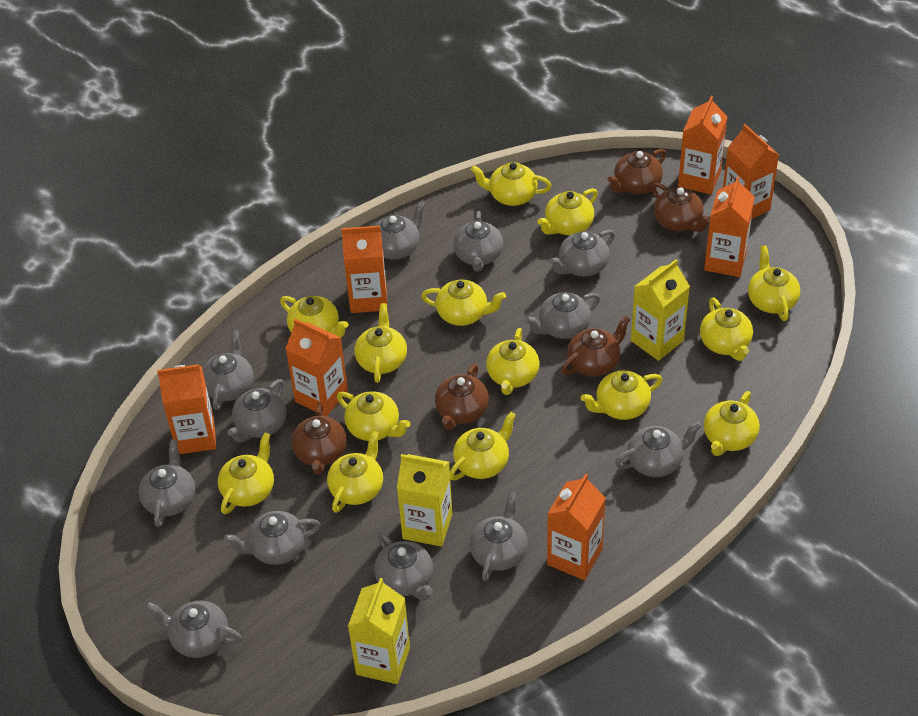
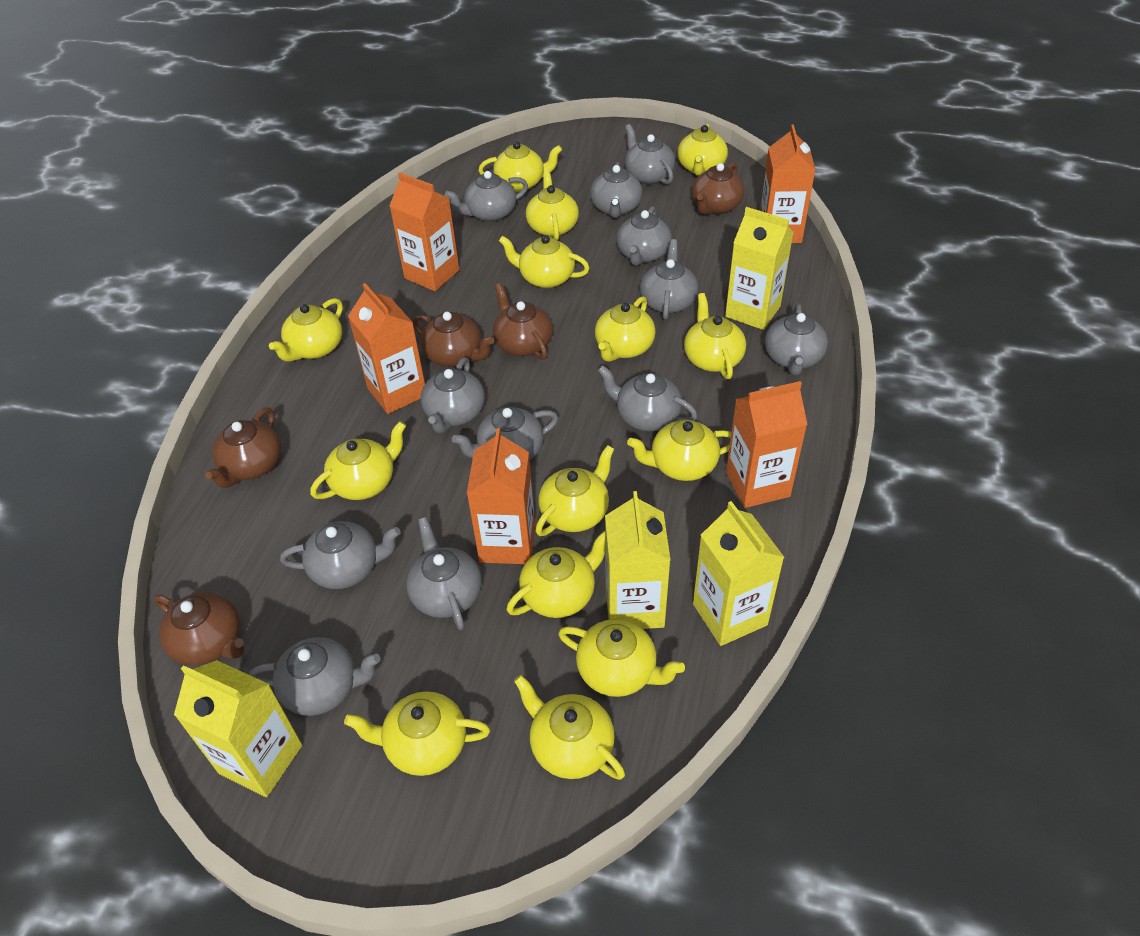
orange carton: 7 -> 5
yellow carton: 3 -> 4

